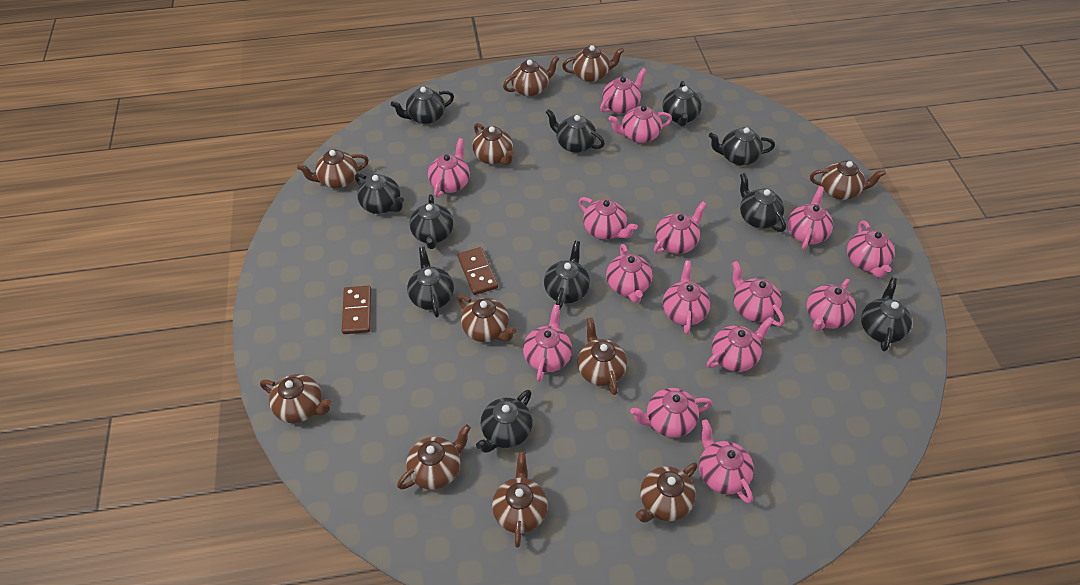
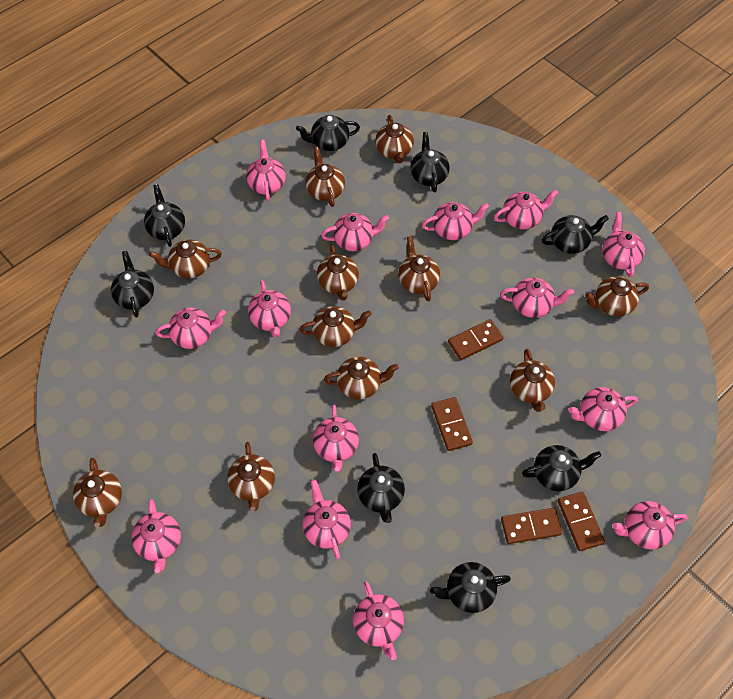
black teapot: 11 -> 8
brown domino: 2 -> 4
pink teapot: 15 -> 14

